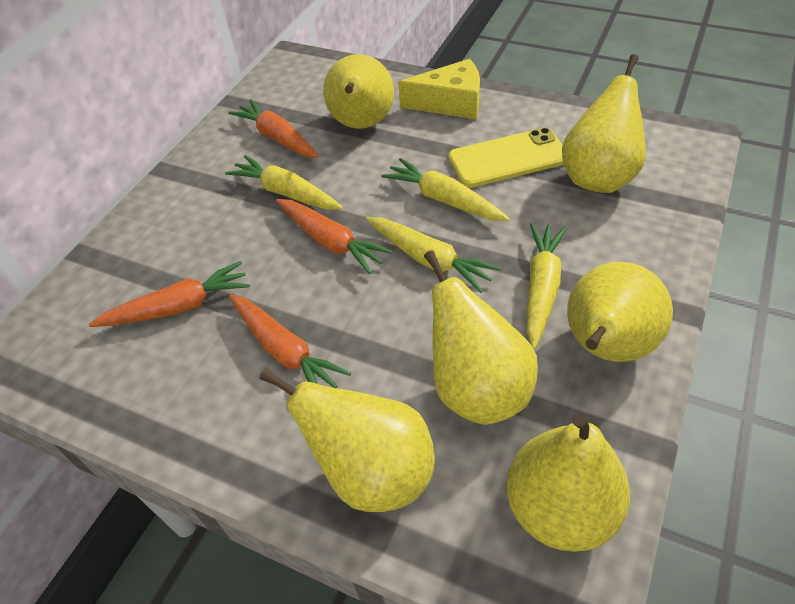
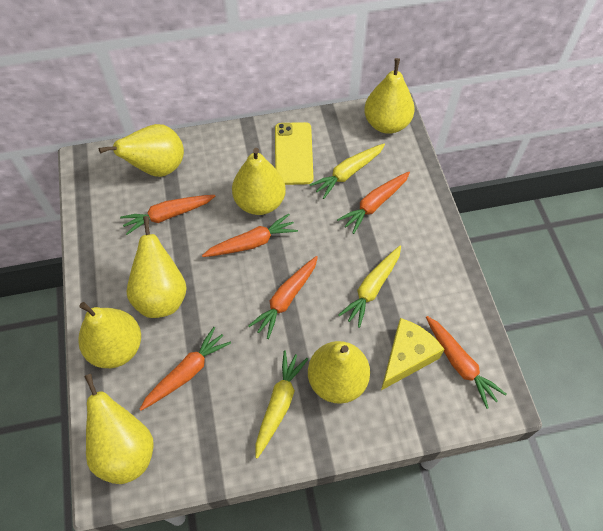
orange carrot: 4 -> 6
yellow carrot: 4 -> 3
yellow pear: 6 -> 7

